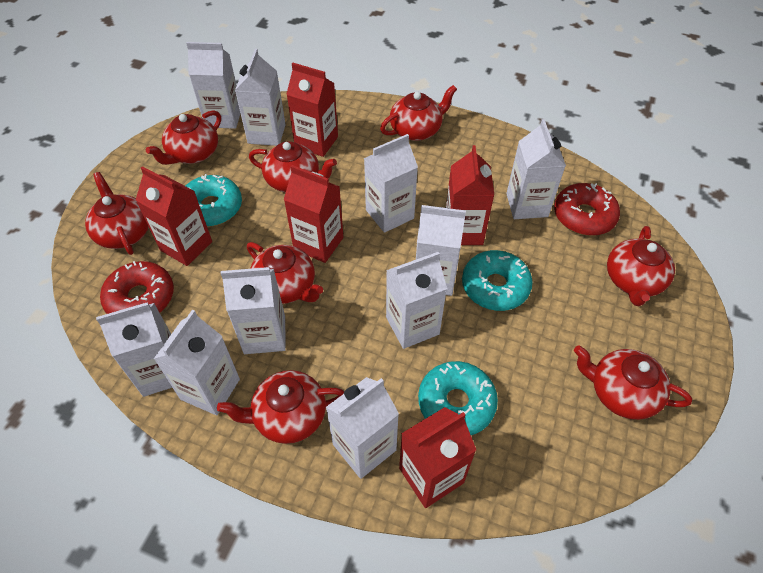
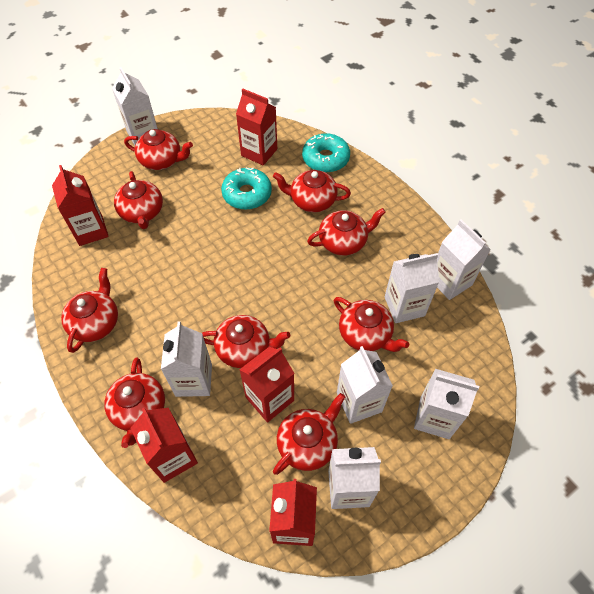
red donut: 2 -> 0
red teapot: 8 -> 9
turquoise donut: 3 -> 2
white carton: 10 -> 7

